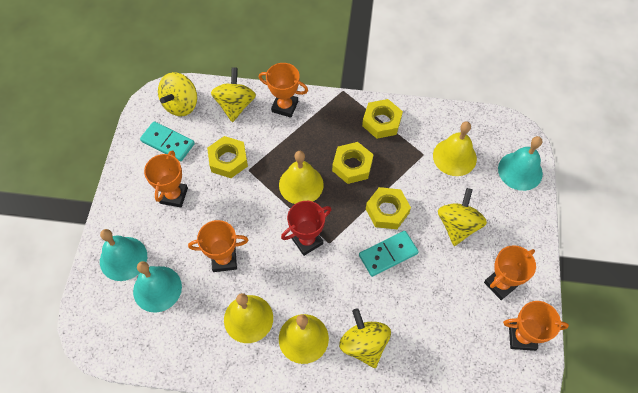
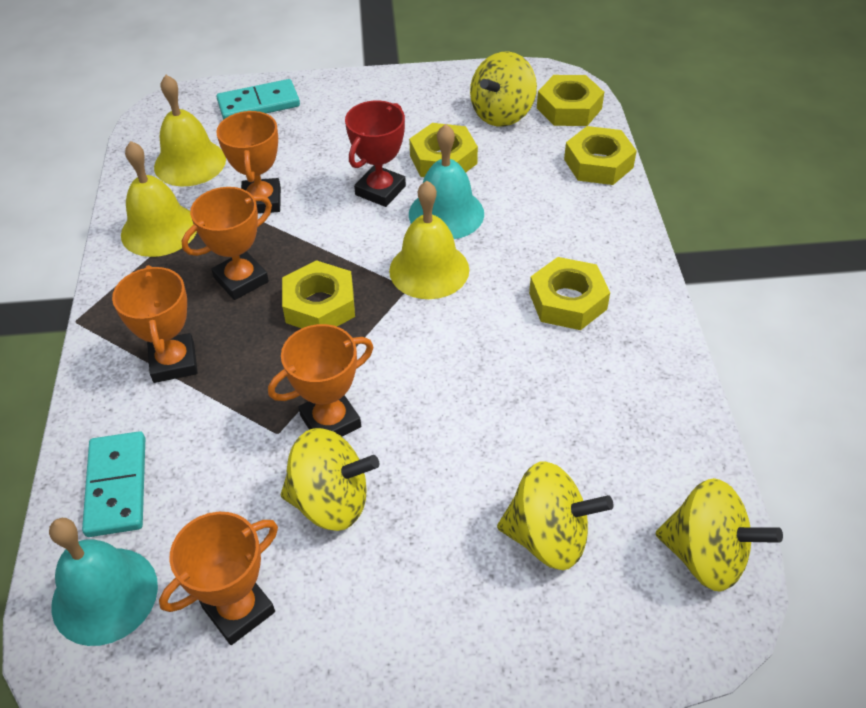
turquoise bell: 3 -> 2
yellow bell: 4 -> 3
yellow nut: 4 -> 5

